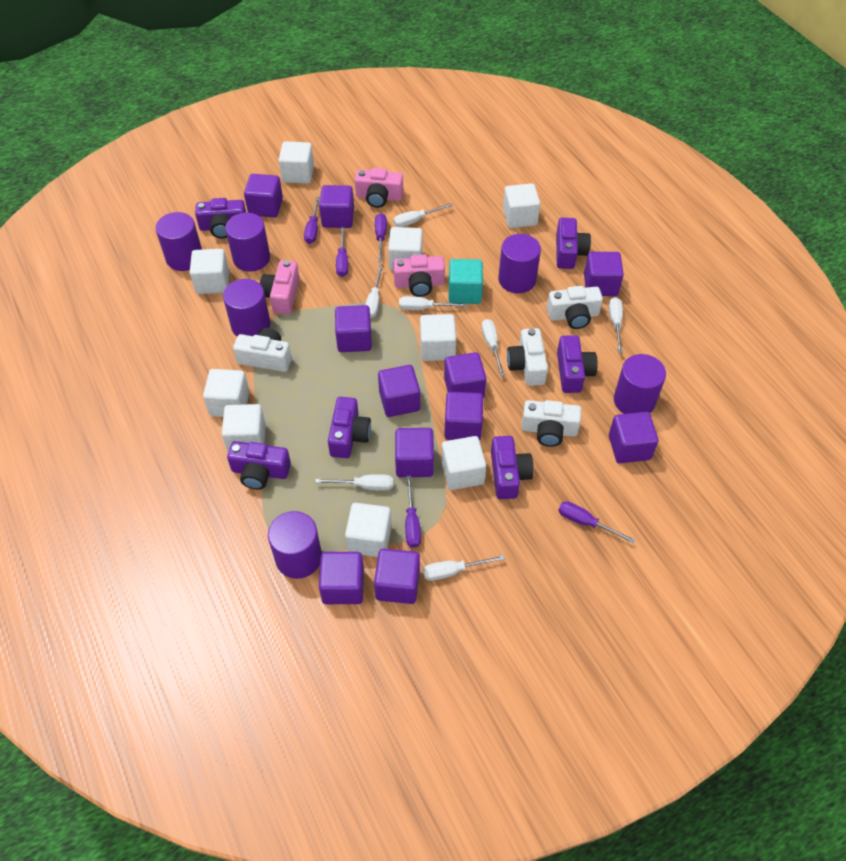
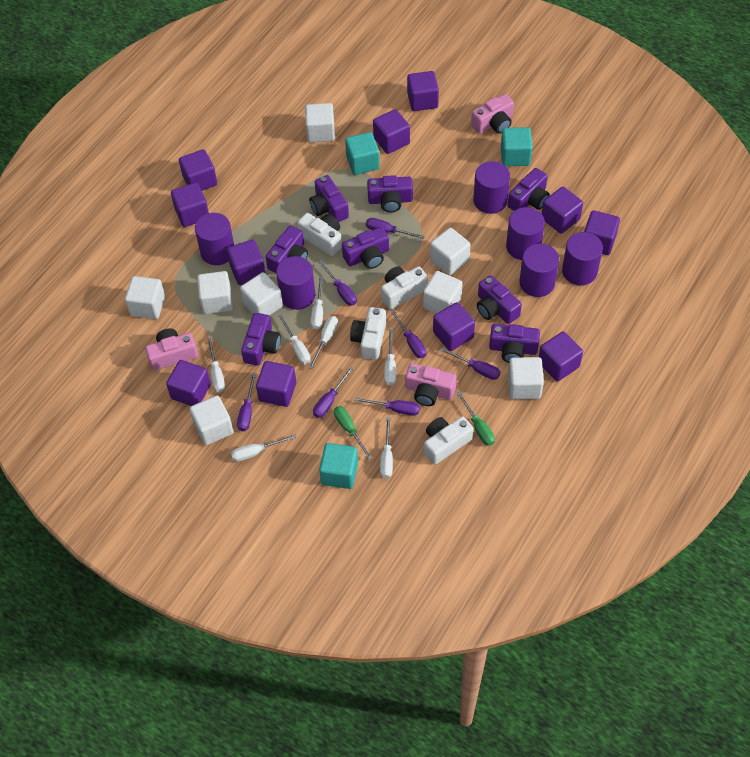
green screwdriver: 0 -> 2
purple camera: 6 -> 8
purple screwdriver: 5 -> 7
turquoise cube: 1 -> 3
white cube: 9 -> 8

